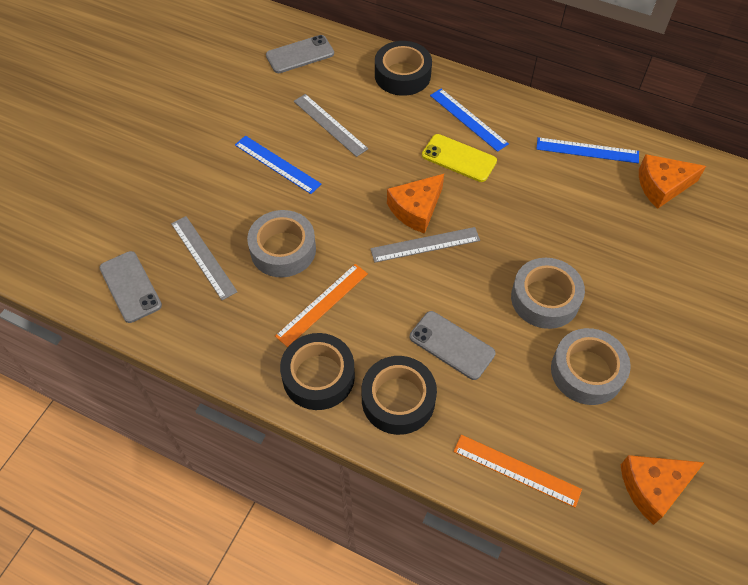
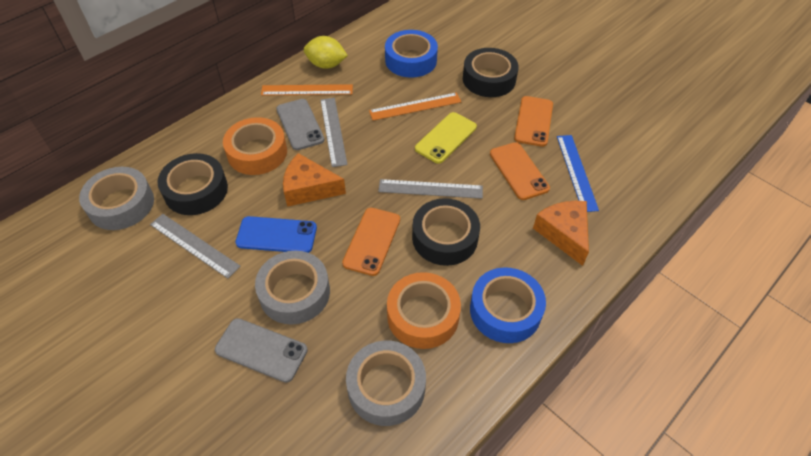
blue phone: 0 -> 1
blue ruler: 3 -> 1
blue tape: 0 -> 2
grey phone: 3 -> 2
orange cheese: 3 -> 2
orange phone: 0 -> 3
orange tape: 0 -> 2
yellow lemon: 0 -> 1

